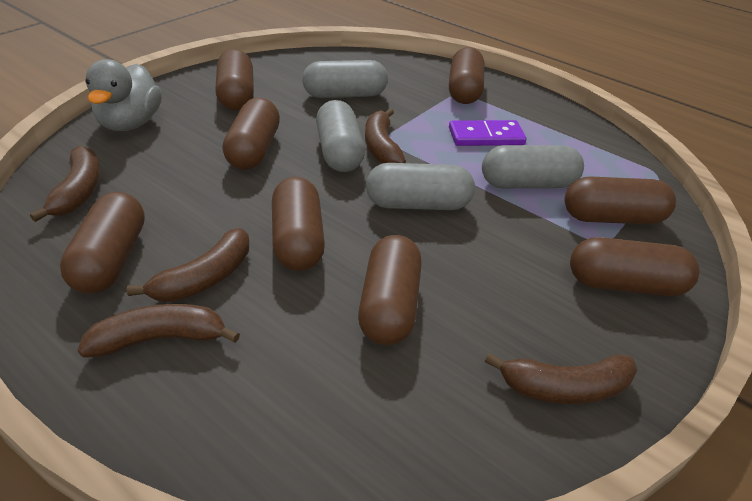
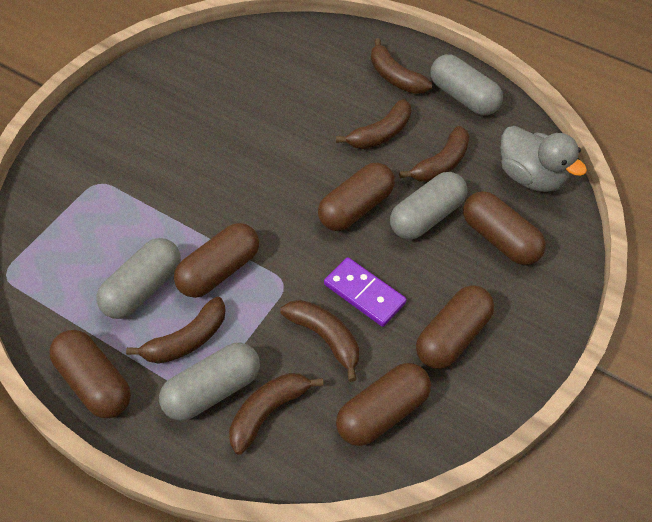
brown banana: 5 -> 6
brown capsule: 8 -> 6

